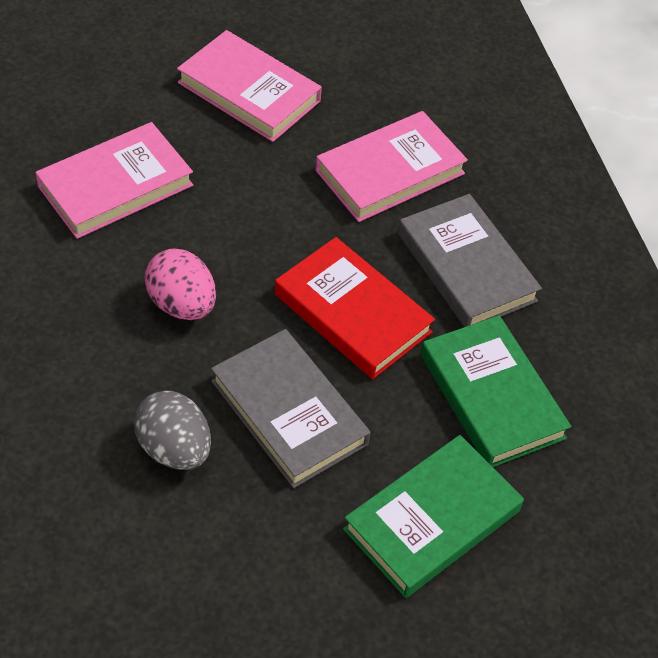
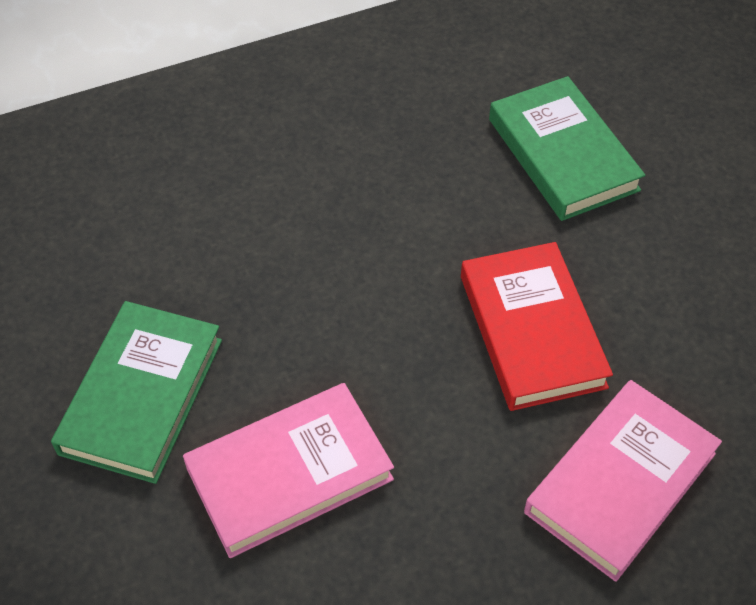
grey book: 2 -> 0
grey egg: 1 -> 0
pink book: 3 -> 2
pink egg: 1 -> 0

